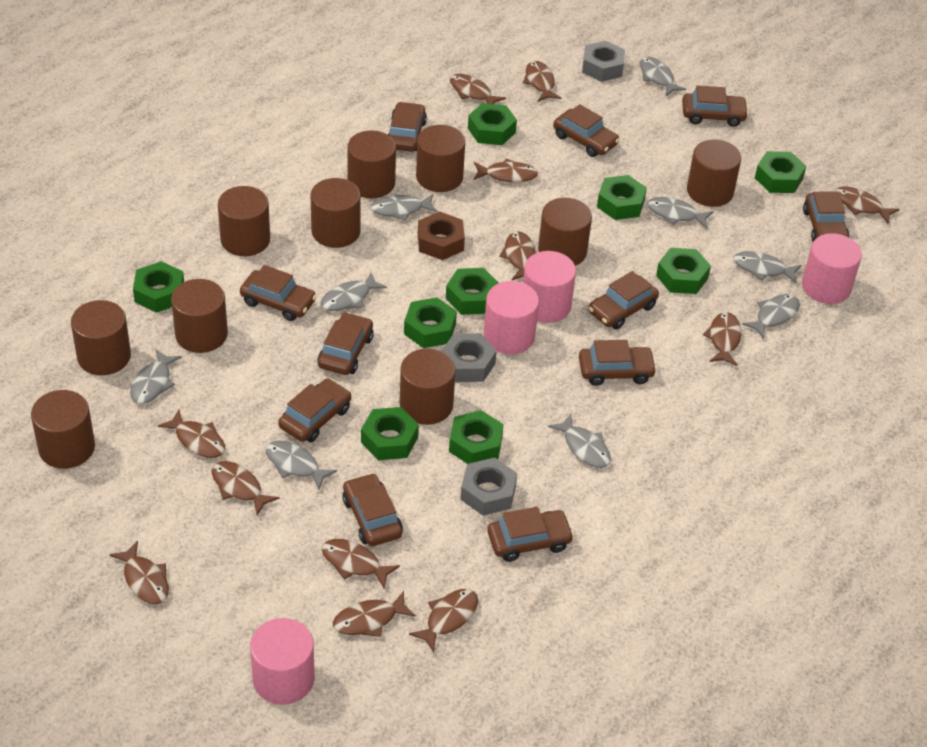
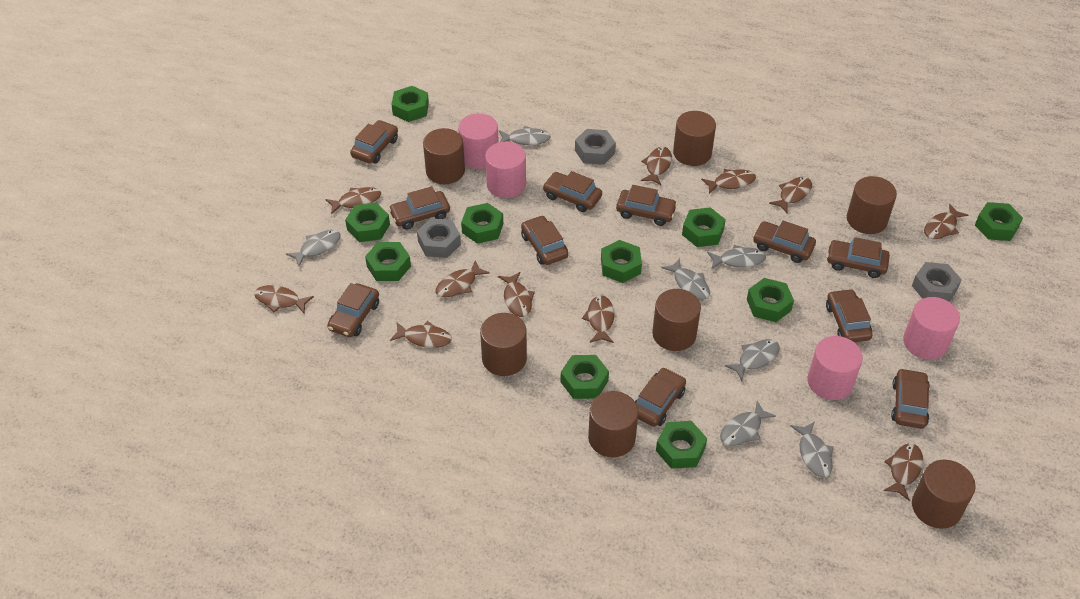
brown cylinder: 10 -> 7
brown fish: 12 -> 11
brown nut: 1 -> 0
green nut: 9 -> 10
grey fish: 9 -> 7

